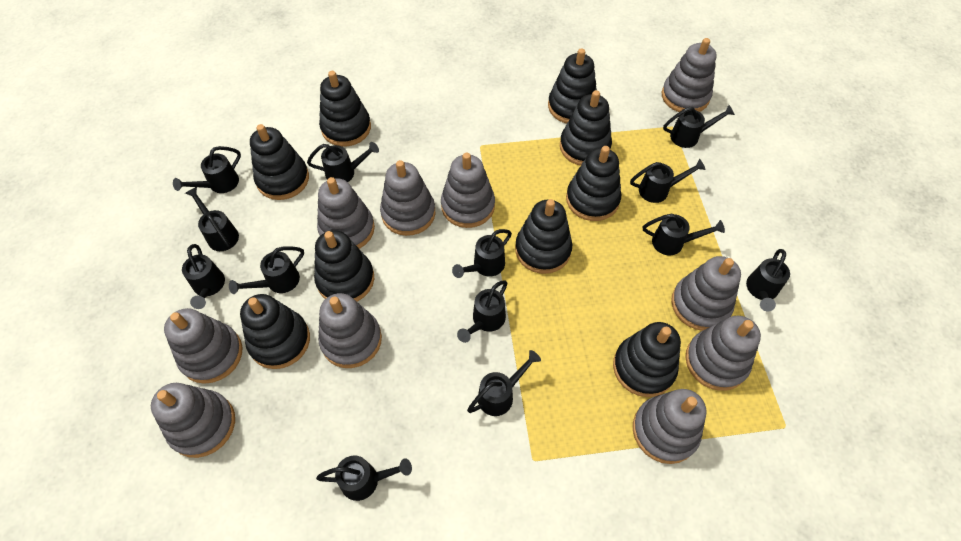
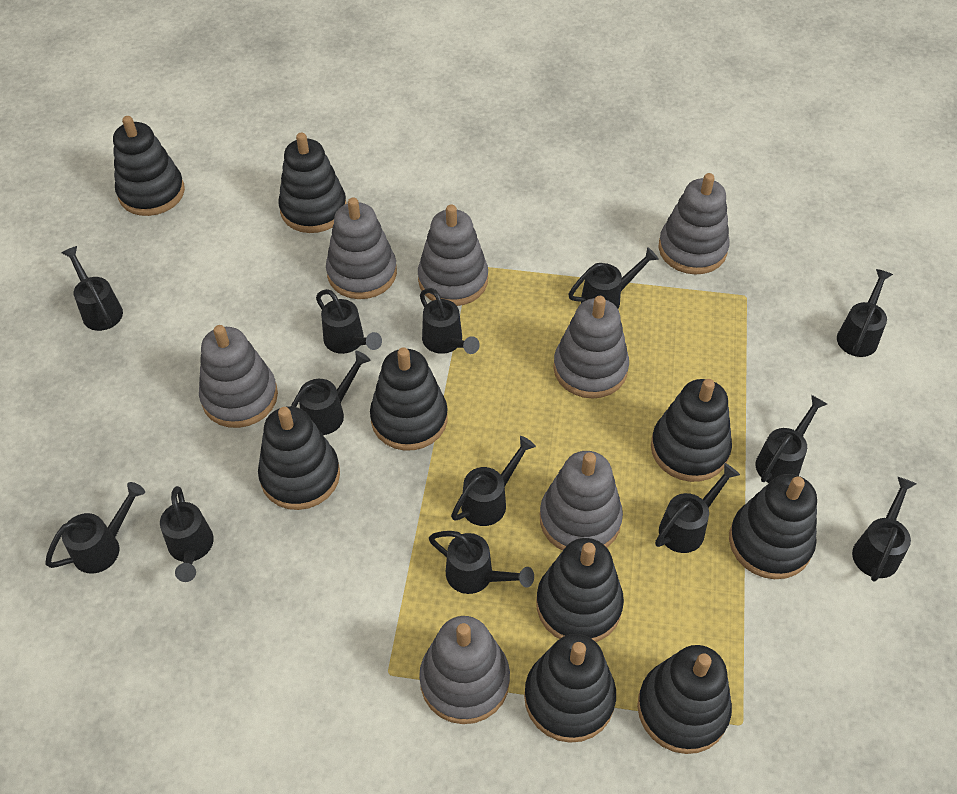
grey stacking toy: 10 -> 7

